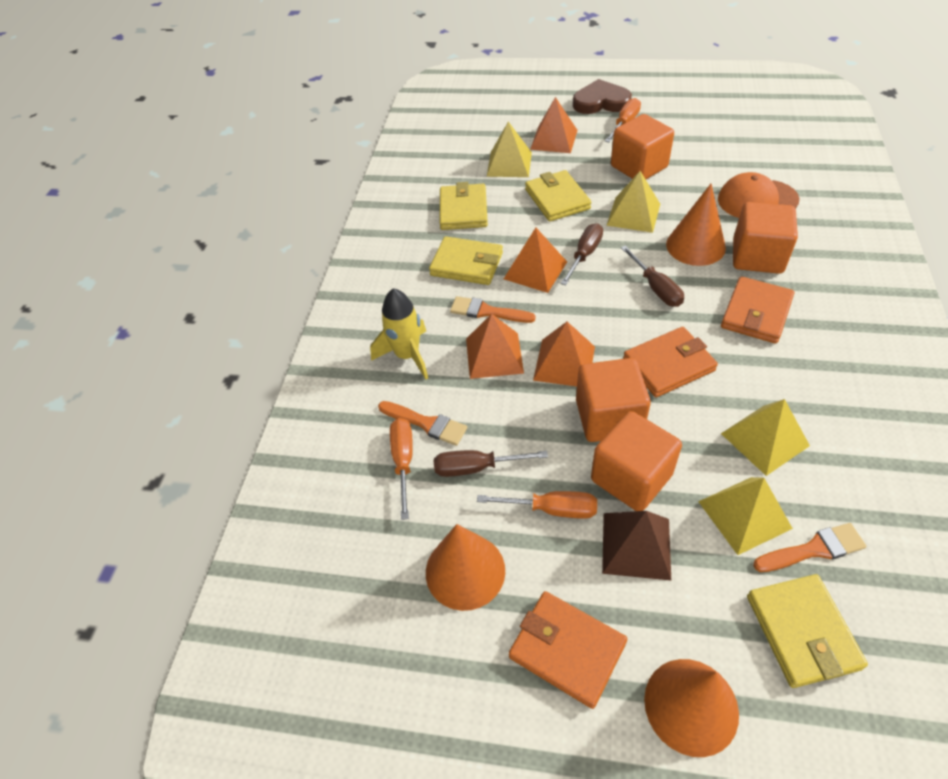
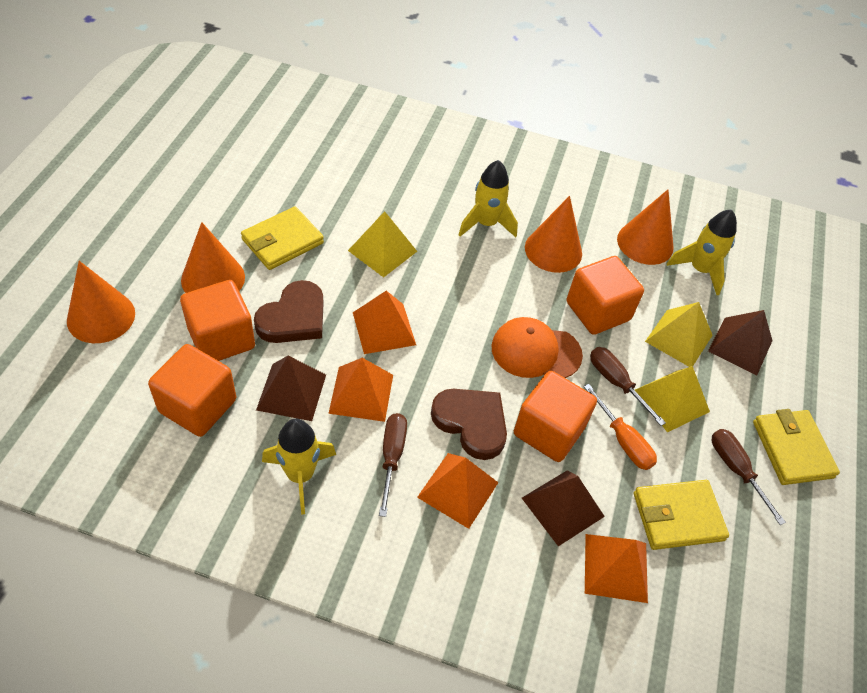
brown heart: 1 -> 2
brown pyramid: 1 -> 3
orange brush: 3 -> 0
orange cone: 3 -> 4
orange screwdriver: 3 -> 1
orange wallet: 3 -> 0
yellow pyramid: 4 -> 3
yellow rocket: 1 -> 3
yellow wallet: 4 -> 3

